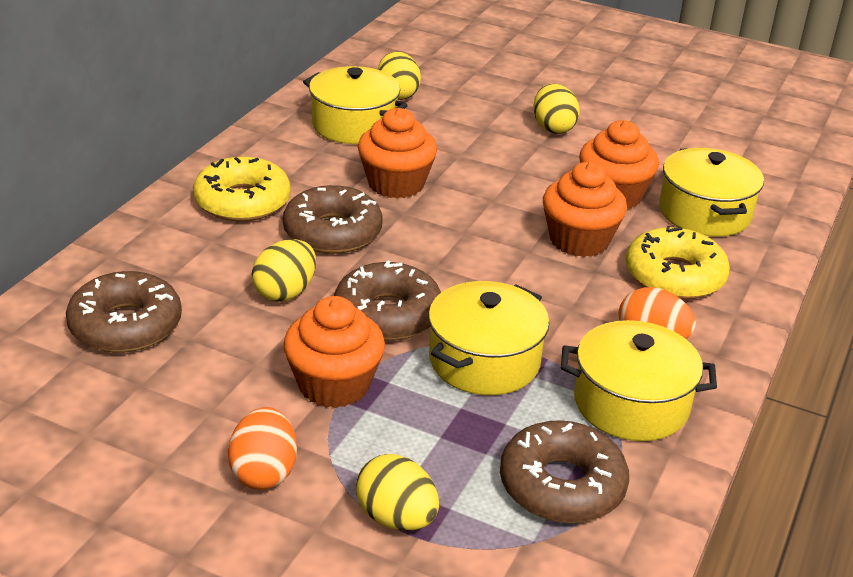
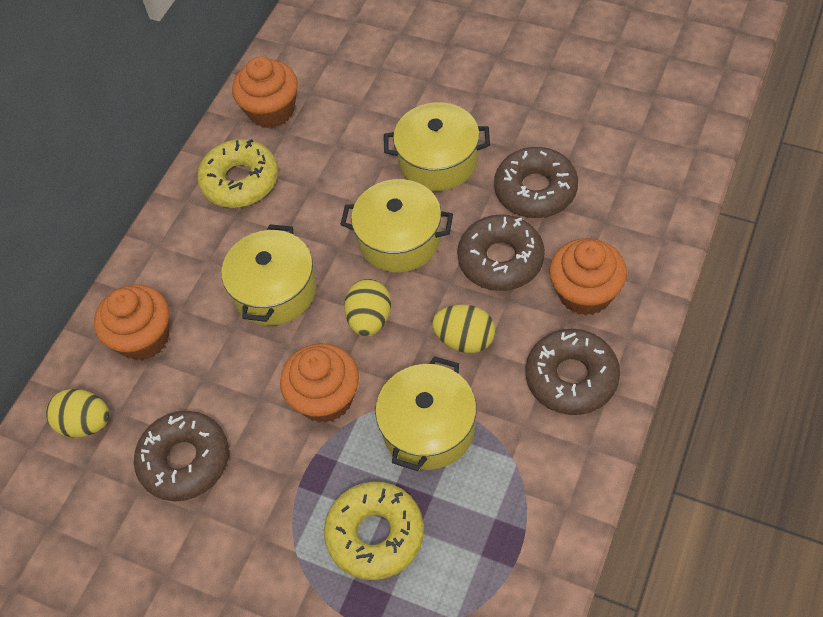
orange egg: 2 -> 0
yellow egg: 4 -> 3

